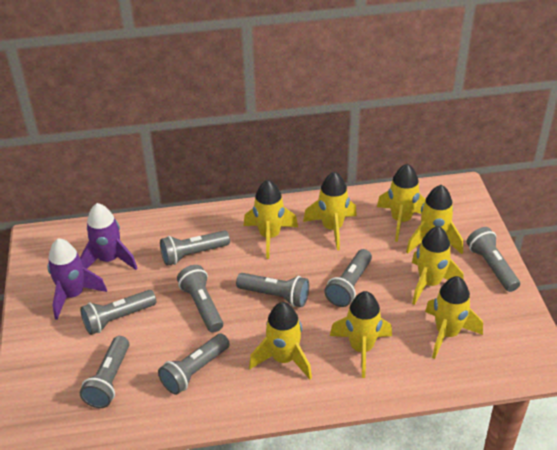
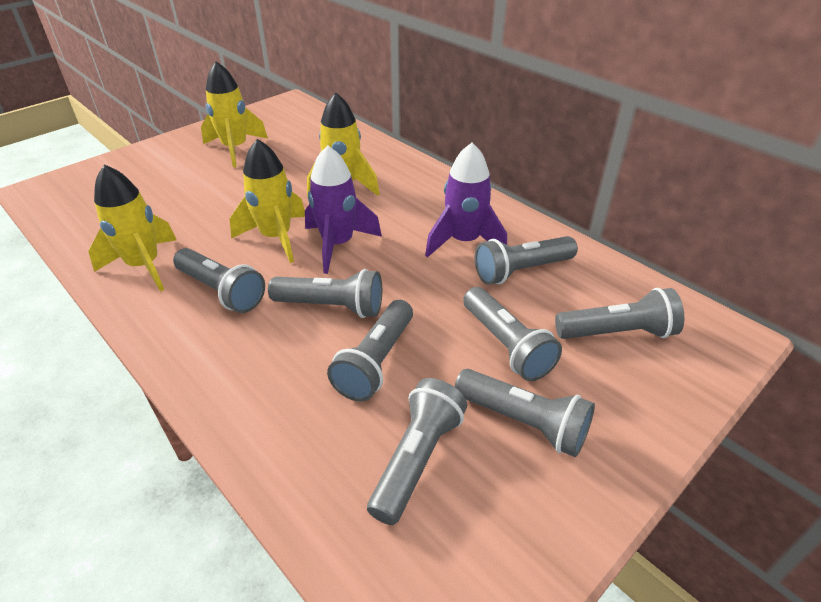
yellow rocket: 8 -> 4

